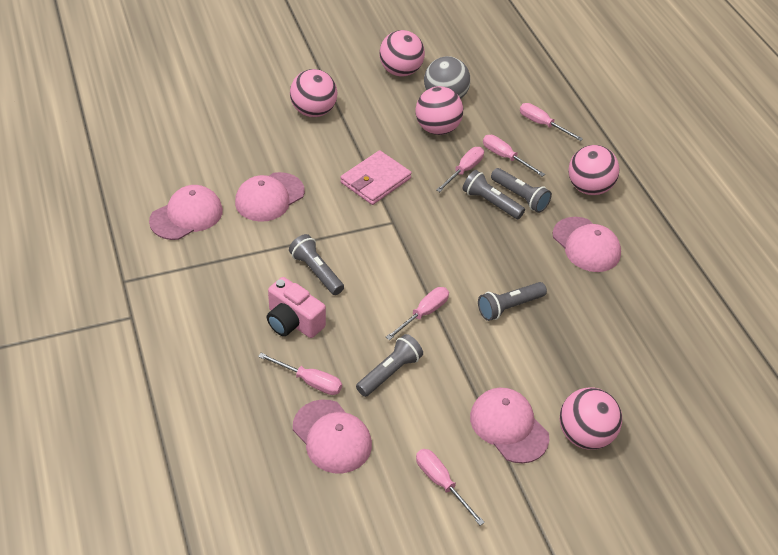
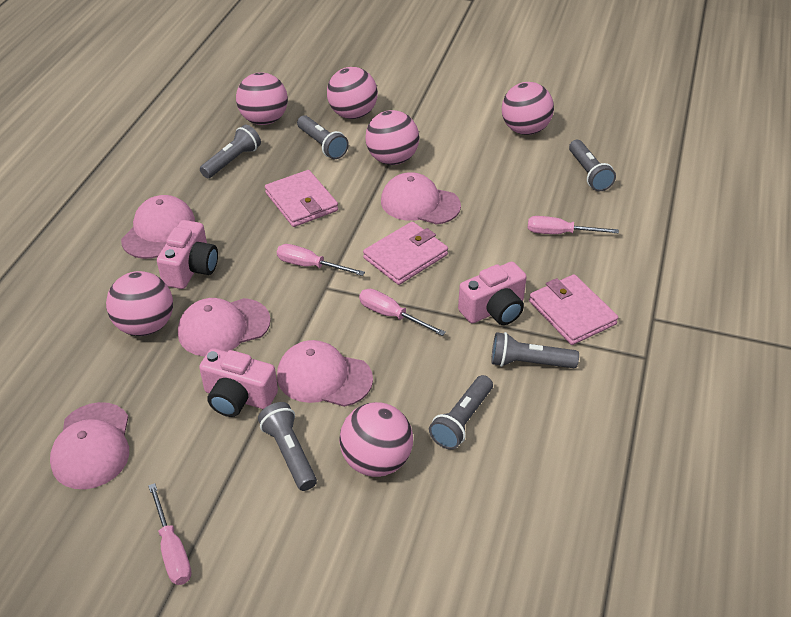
grey ball: 1 -> 0
grey flashlight: 5 -> 6
pink ball: 5 -> 6
pink camera: 1 -> 3
pink screwdriver: 6 -> 4
pink wallet: 1 -> 3

